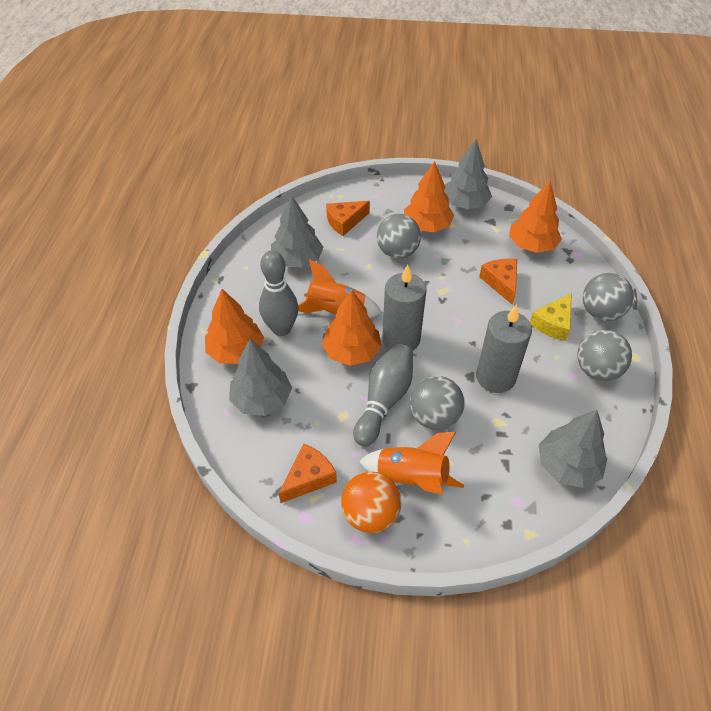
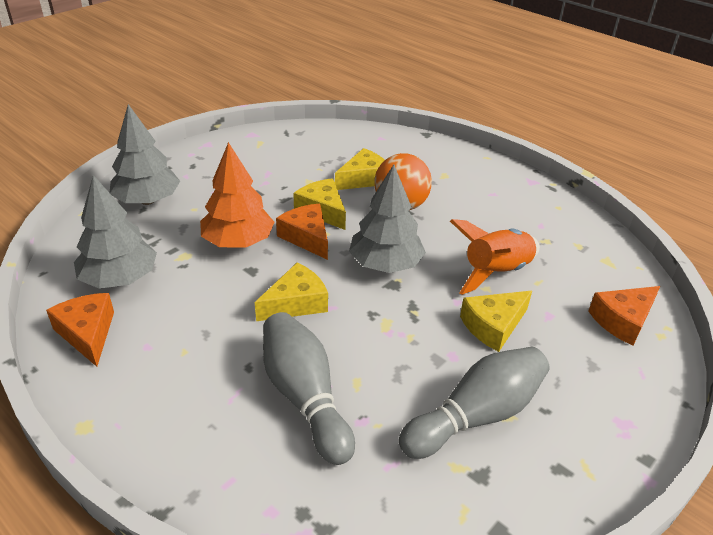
grey ball: 4 -> 0
grey candle: 2 -> 0
grey tree: 4 -> 3
orange rocket: 2 -> 1
orange tree: 4 -> 1
yellow cheese: 1 -> 4

